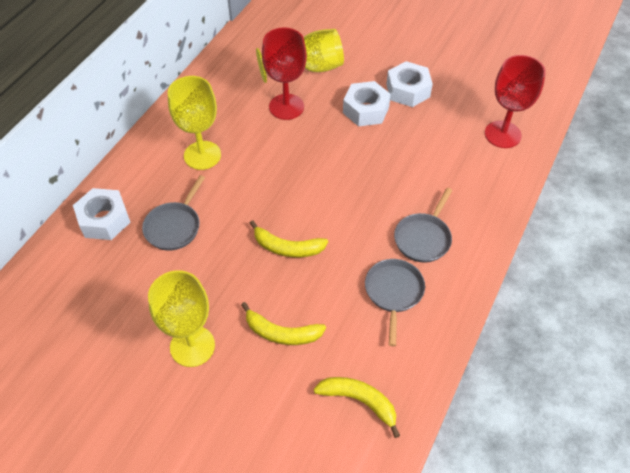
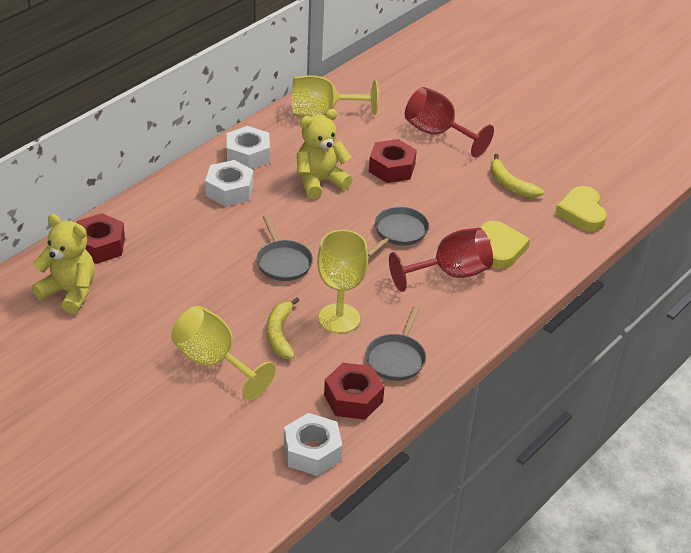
red nut: 0 -> 3
yellow banana: 3 -> 2
yellow heart: 0 -> 2
yellow teddy bear: 0 -> 2

